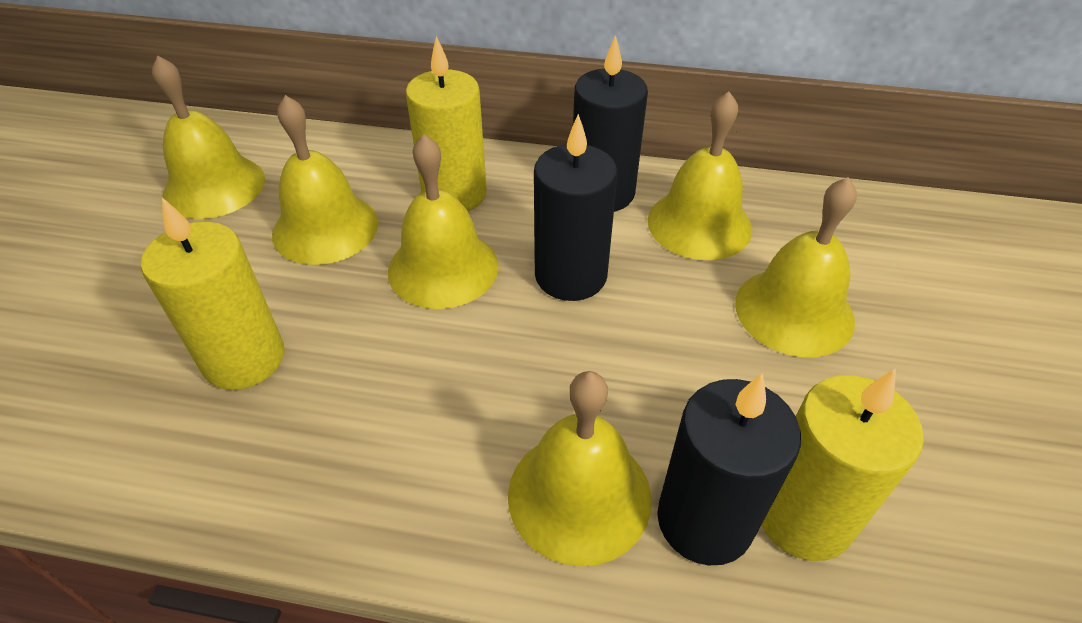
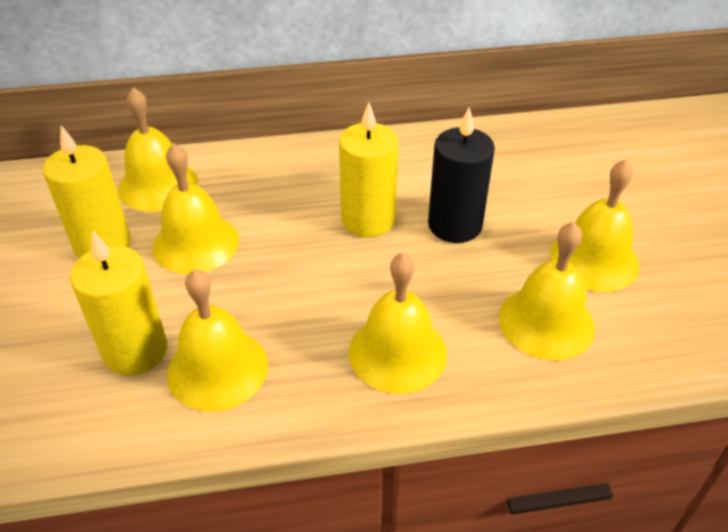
black candle: 3 -> 1

